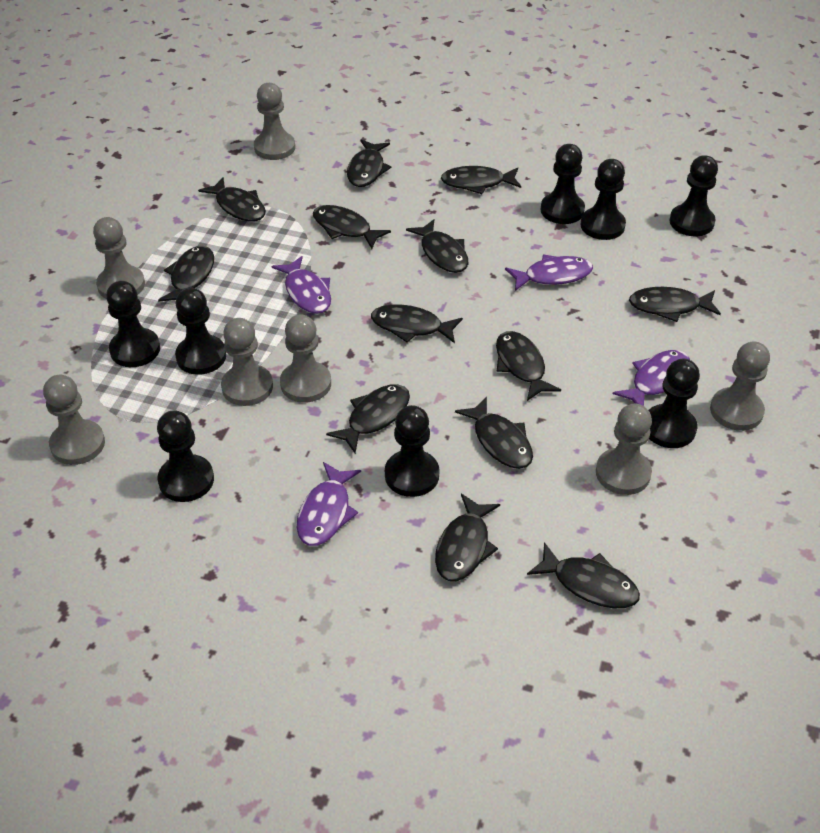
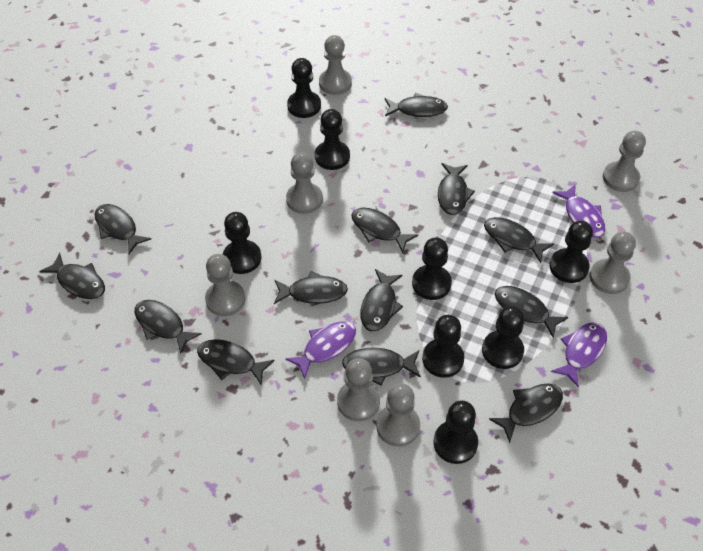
purple fish: 4 -> 3

